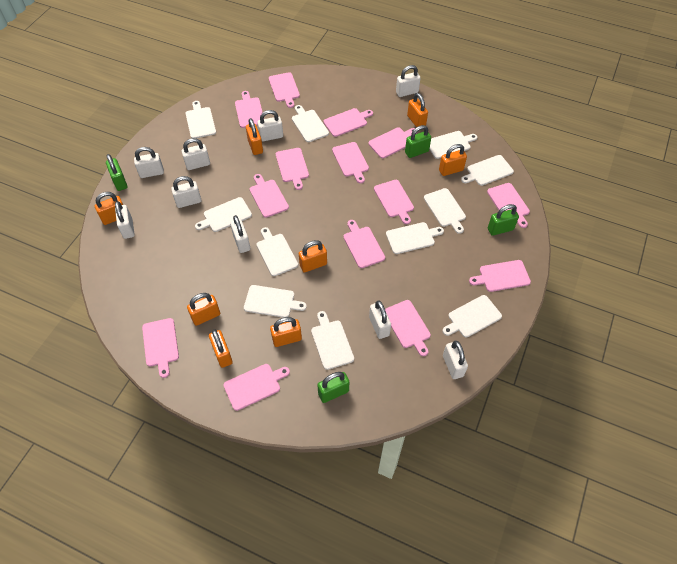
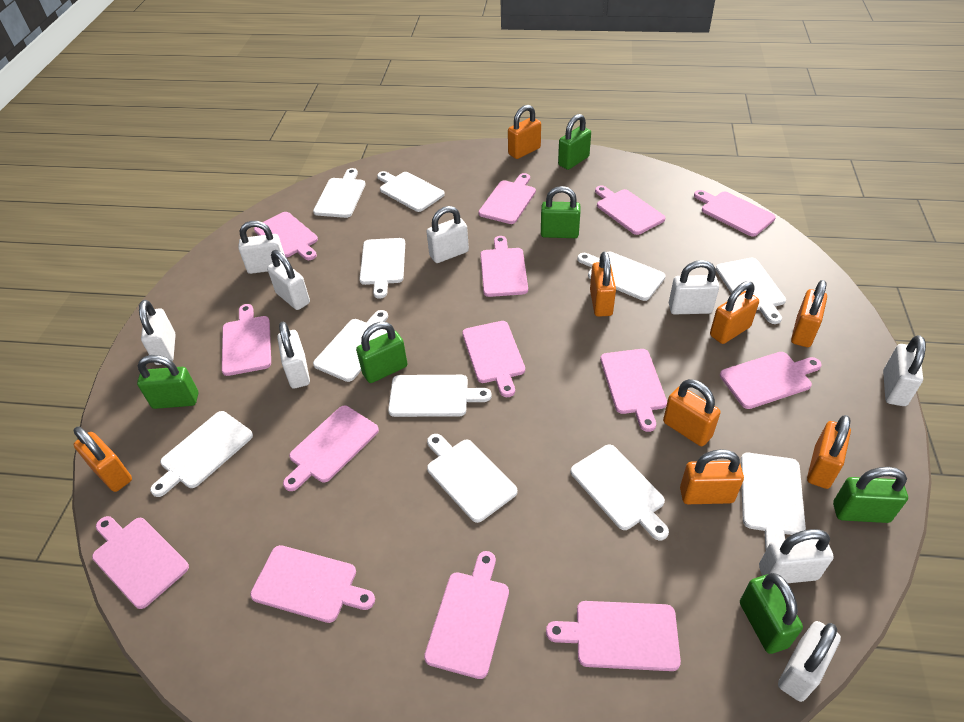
green padlock: 4 -> 6

